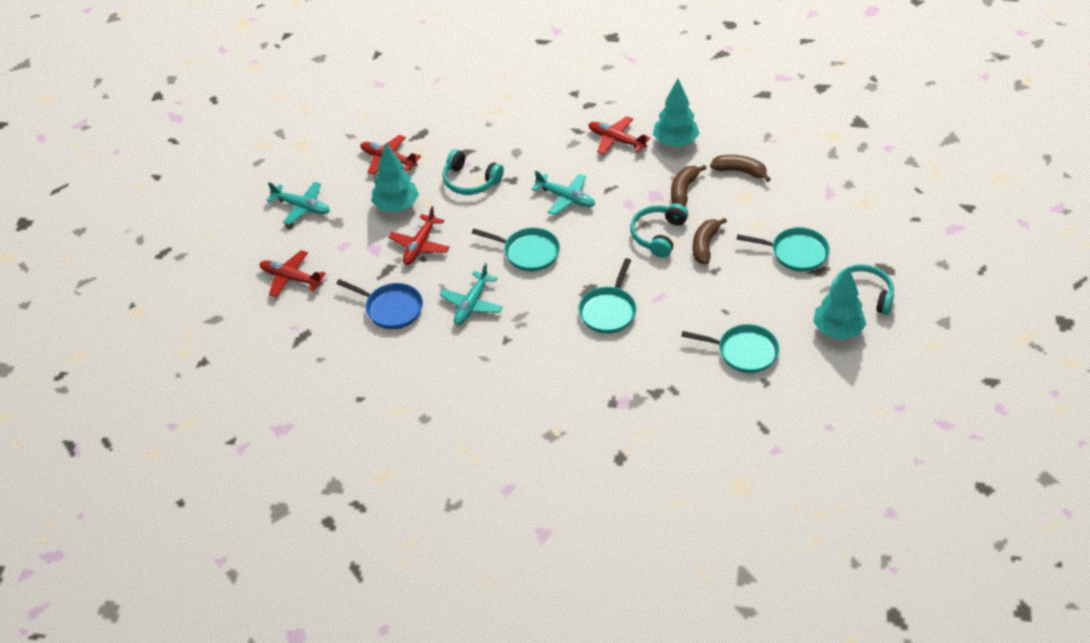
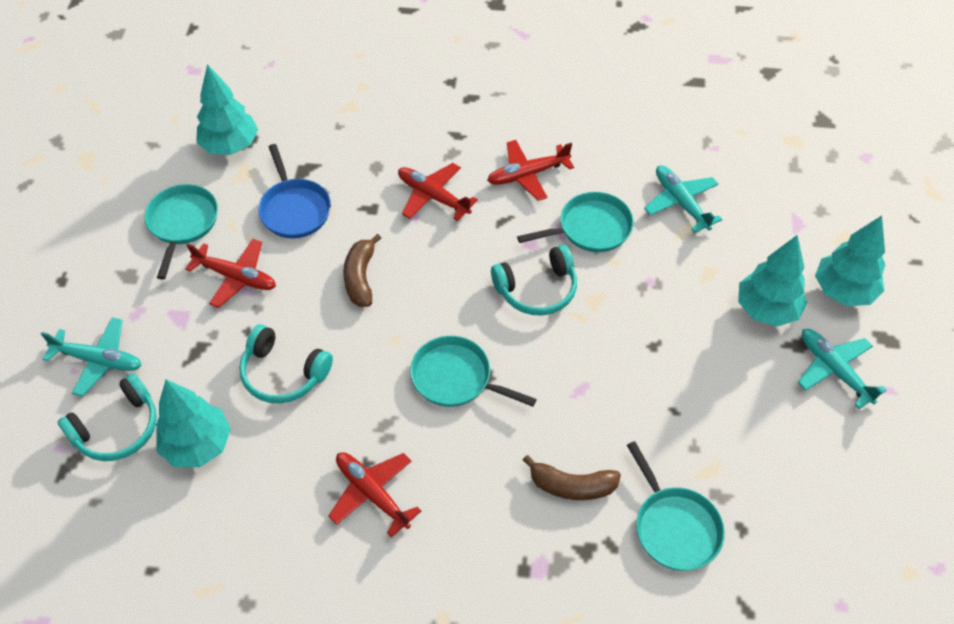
brown banana: 3 -> 2
turquoise tree: 3 -> 4

